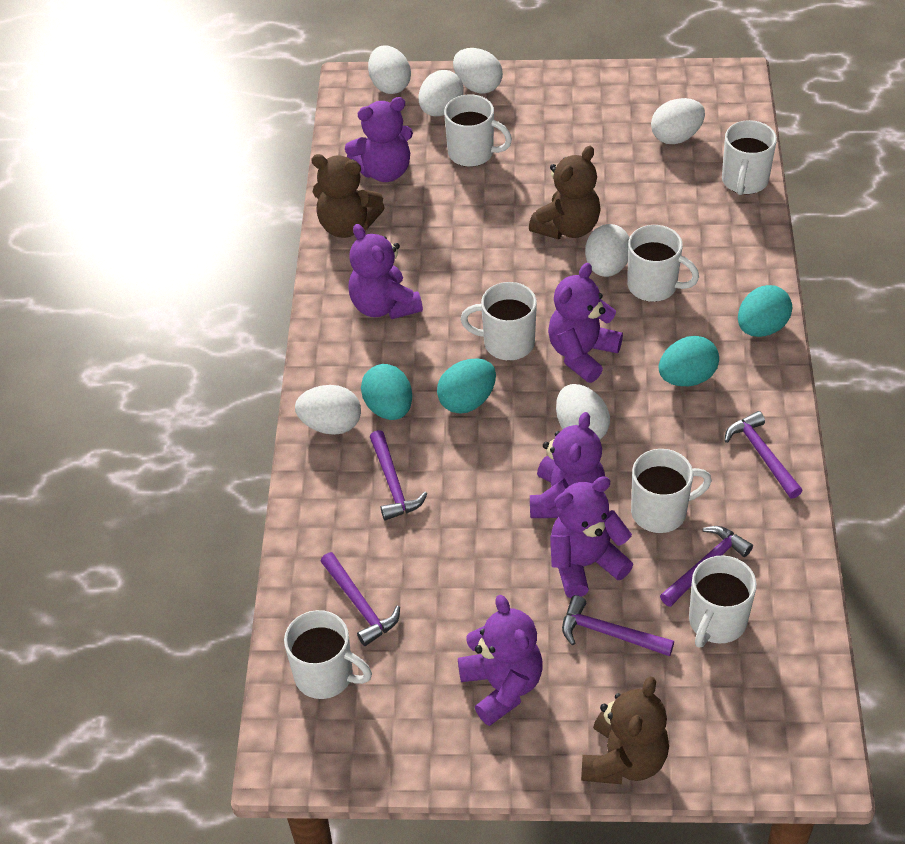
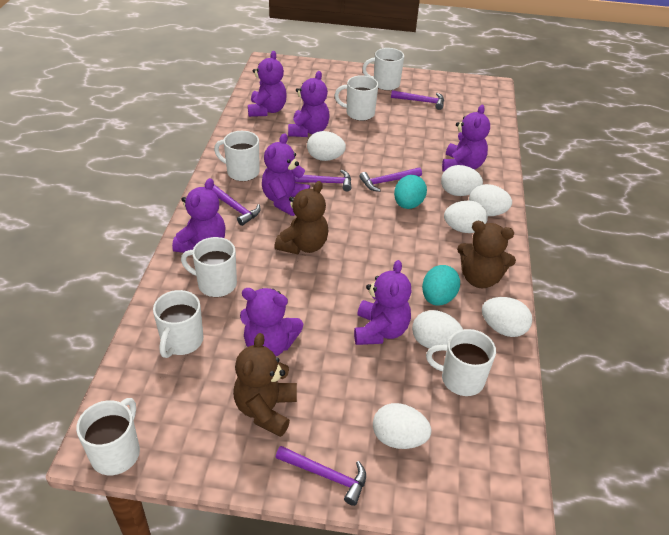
purple teddy bear: 6 -> 7
turquoise egg: 4 -> 2

